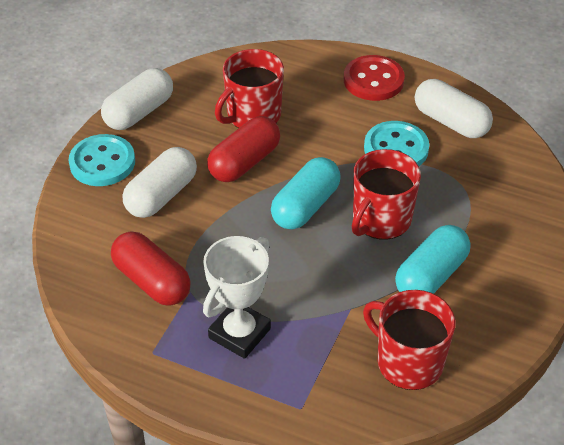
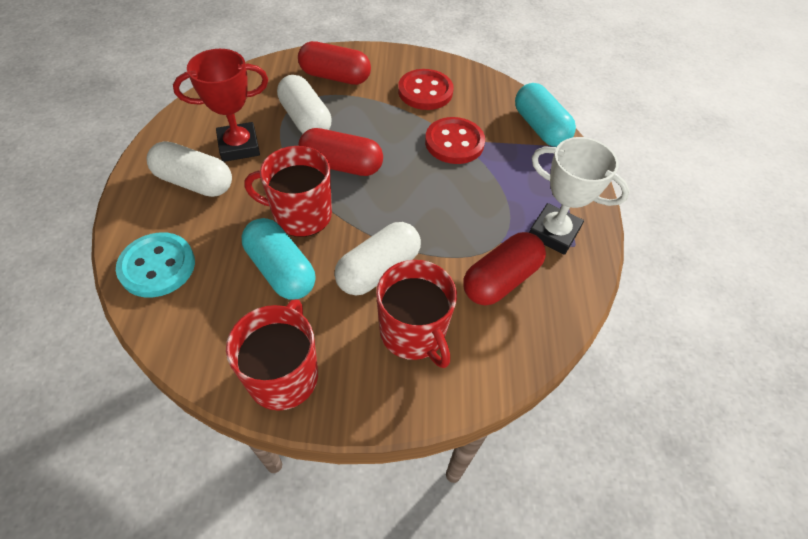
red button: 1 -> 2
red capsule: 2 -> 3
red trophy: 0 -> 1
turquoise button: 2 -> 1

